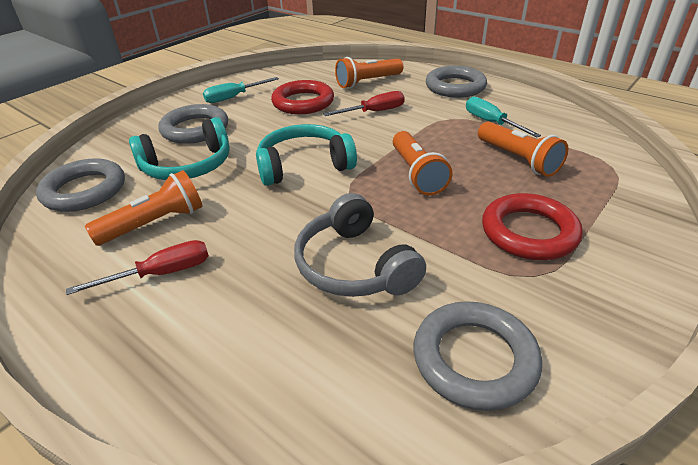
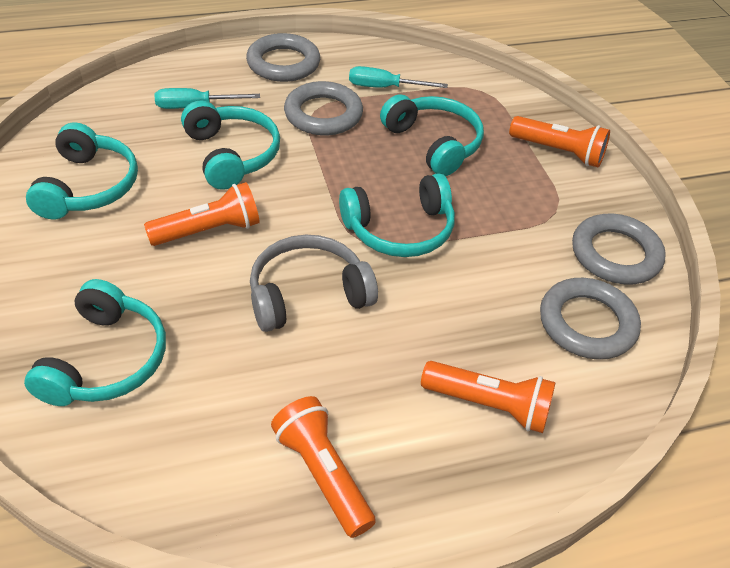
red ring: 2 -> 0
red screwdriver: 2 -> 0
turquoise headphones: 2 -> 5

